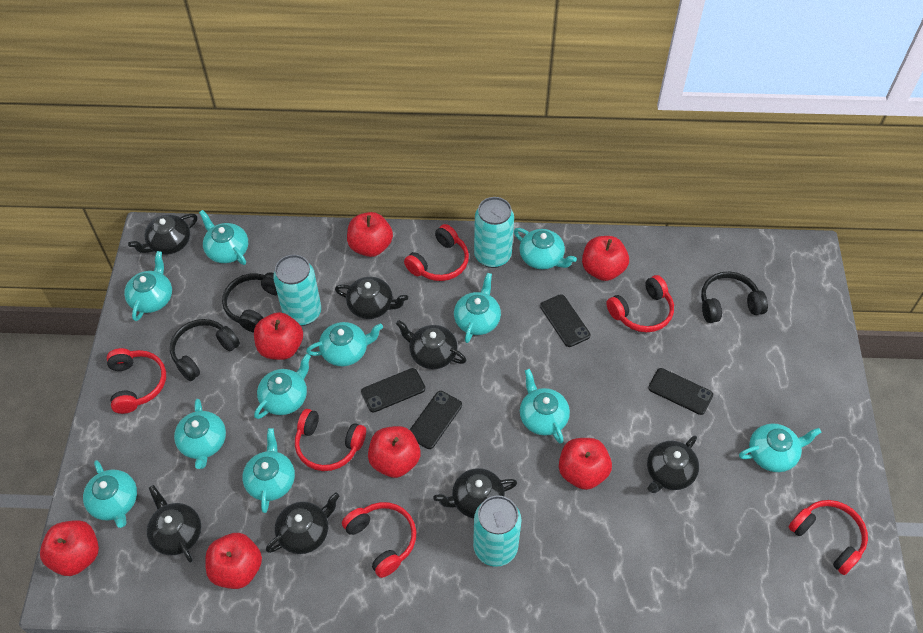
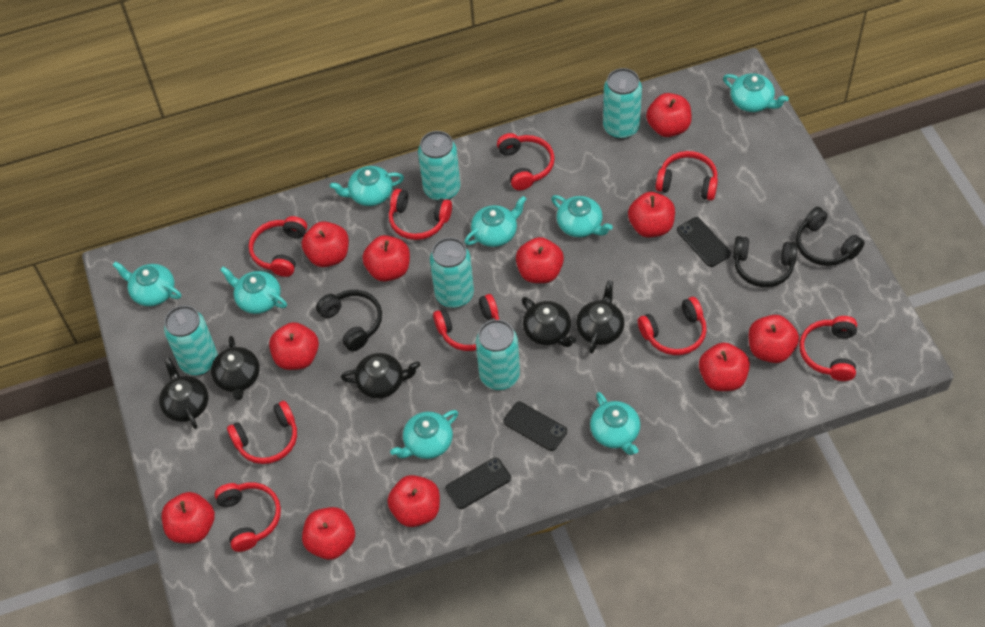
black phone: 4 -> 3
black teapot: 7 -> 5
red apple: 7 -> 11
red headphones: 6 -> 9
turquoise can: 3 -> 5
turquoise teapot: 11 -> 8

